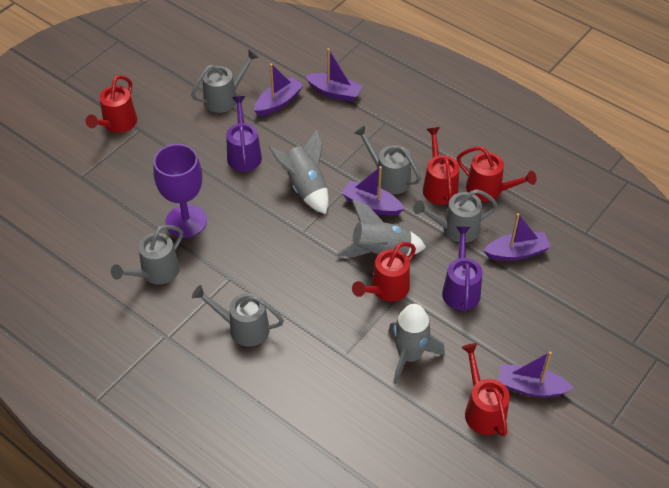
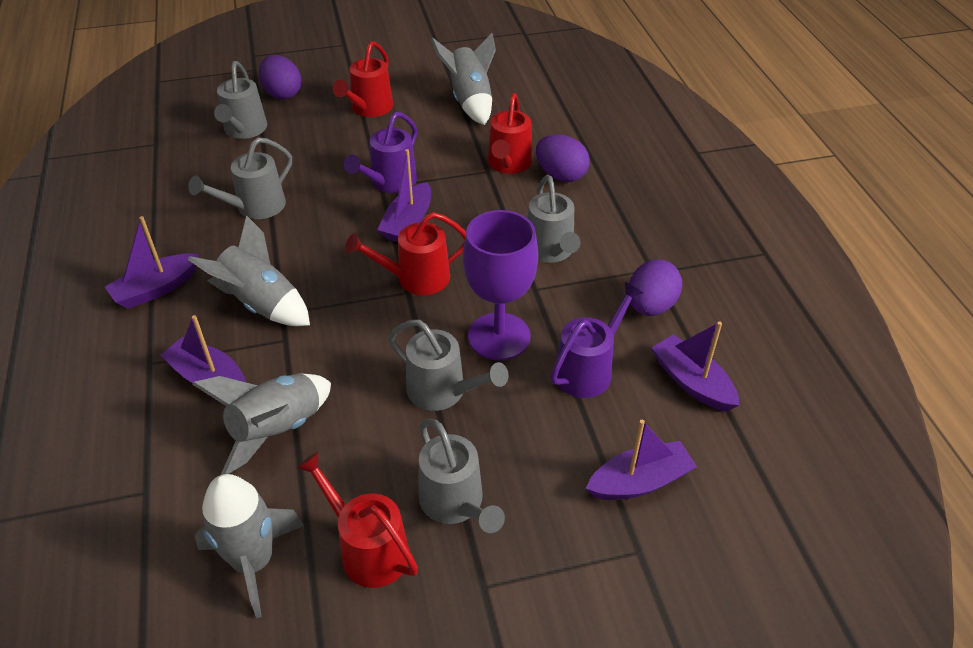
grey rocket: 3 -> 4
purple egg: 0 -> 3
red watering can: 5 -> 4

